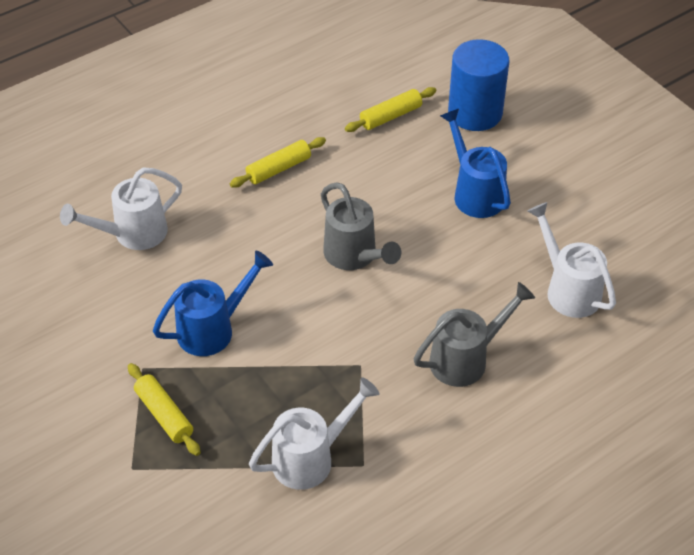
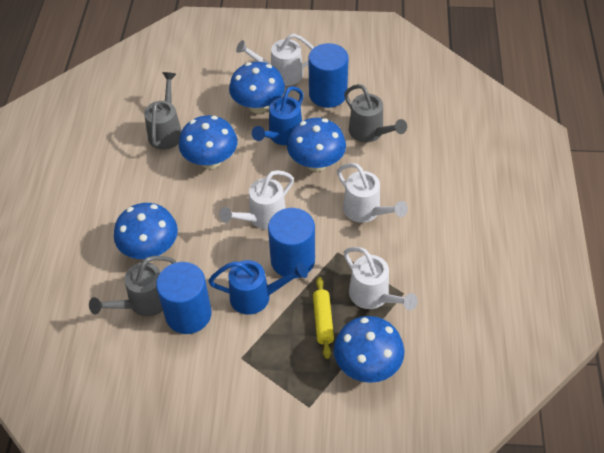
blue cylinder: 1 -> 3
blue mushroom: 0 -> 5
grey watering can: 2 -> 3
white watering can: 3 -> 4
yellow rolling pin: 3 -> 1

